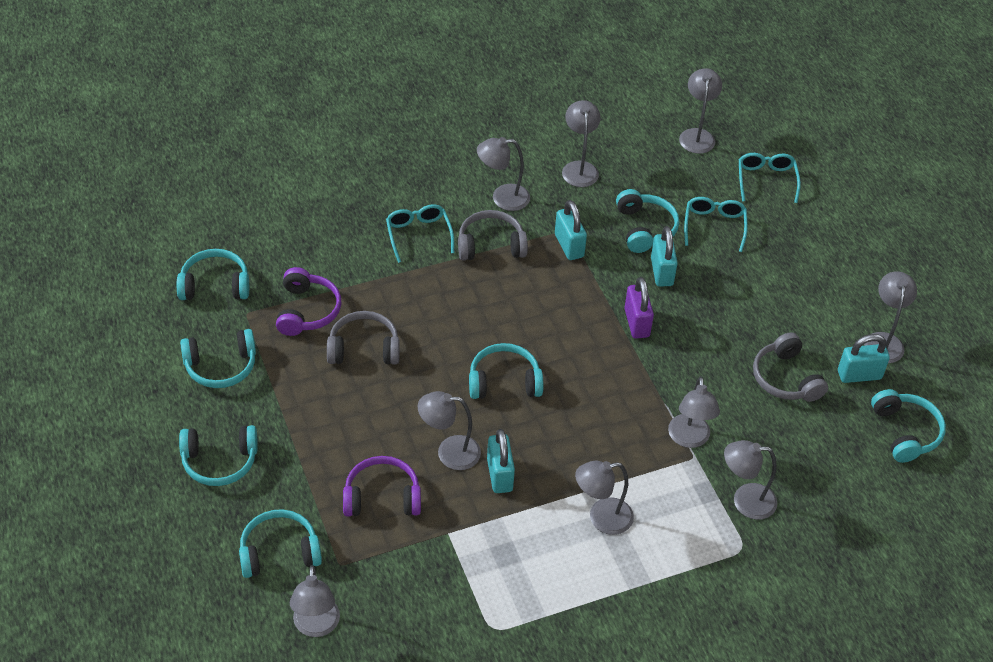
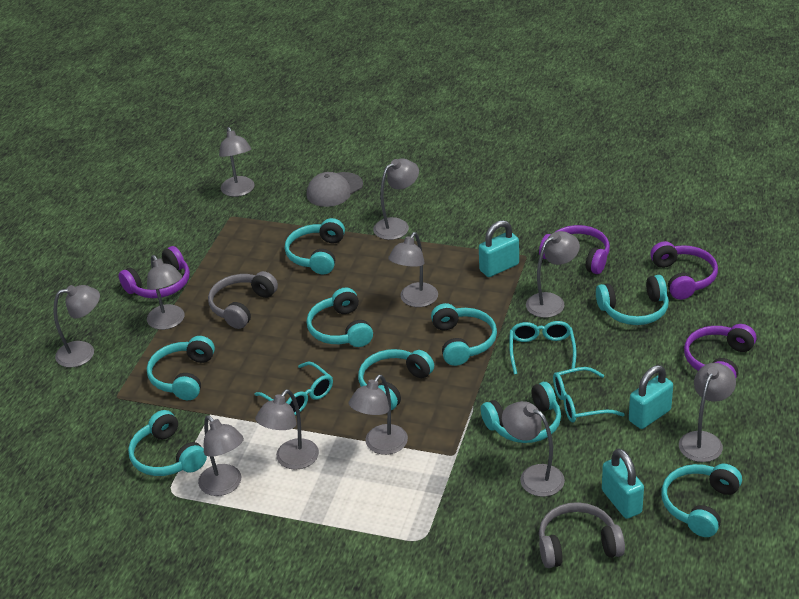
grey cap: 0 -> 1
grey headphones: 3 -> 2
grey lamp: 9 -> 11
purple headphones: 2 -> 4
purple padlock: 1 -> 0
turquoise headphones: 7 -> 9
turquoise padlock: 4 -> 3

